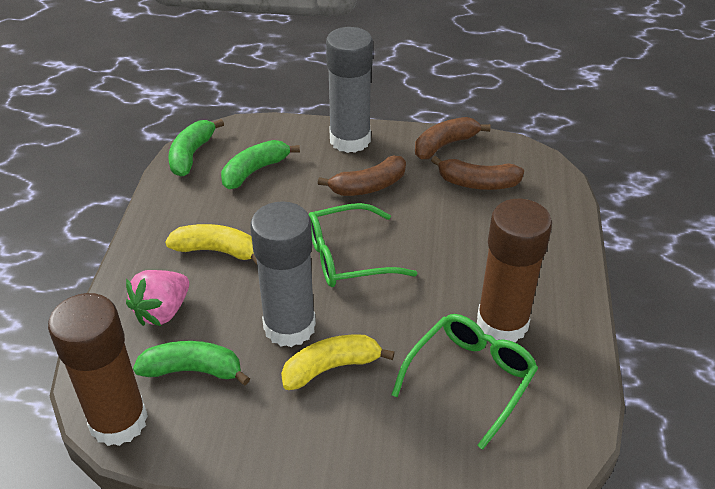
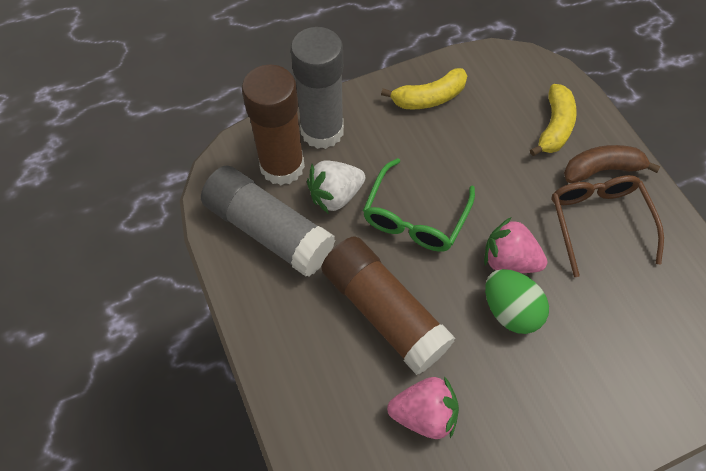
brown banana: 3 -> 1
brown glasses: 0 -> 1
green banana: 3 -> 0
green egg: 0 -> 1
green glasses: 2 -> 1
pink strawberry: 1 -> 2
white strawberry: 0 -> 1

